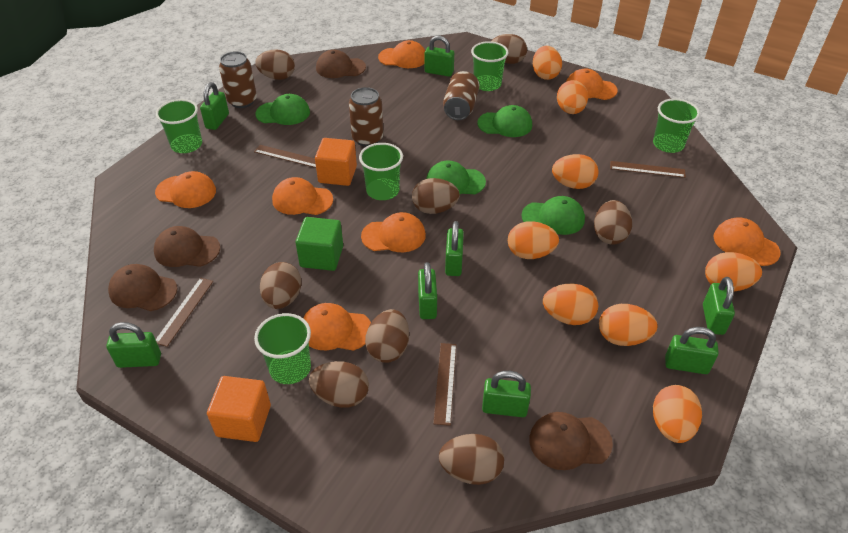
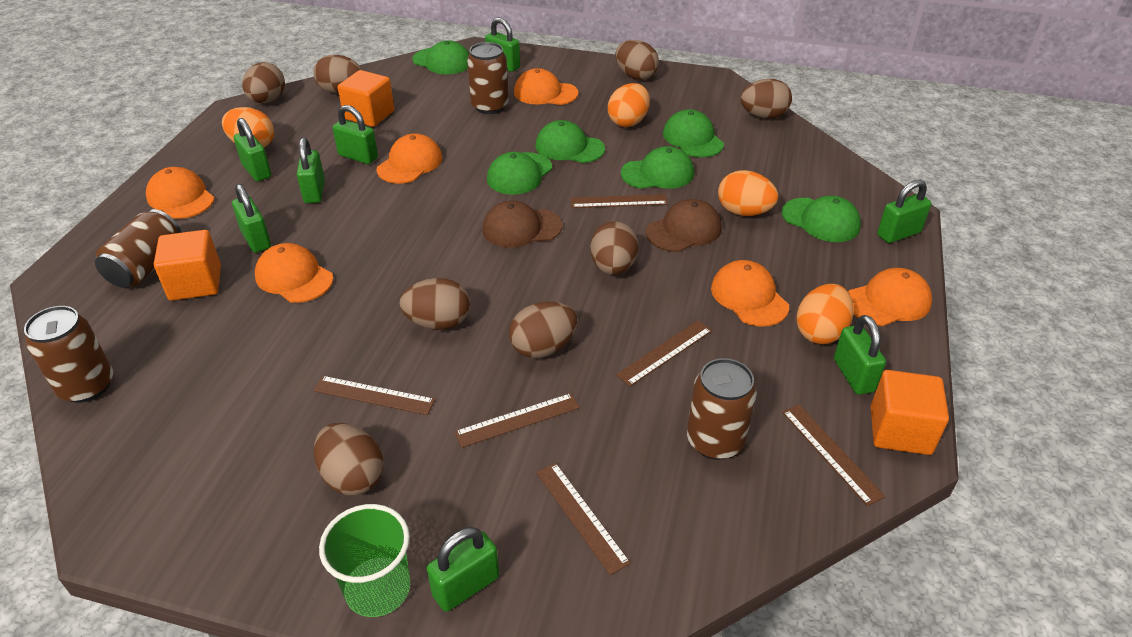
brown can: 3 -> 4
brown cap: 4 -> 2
brown ruler: 4 -> 6
green cap: 4 -> 6
green cube: 1 -> 0
green cup: 5 -> 1
orange cap: 7 -> 6
orange cube: 2 -> 3
orange egg: 8 -> 4

